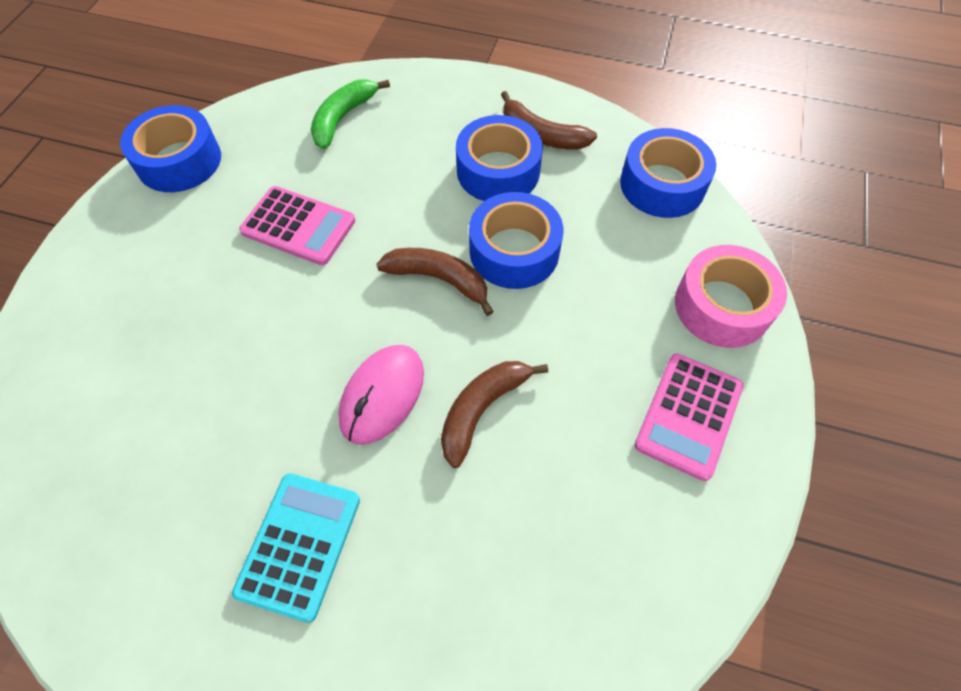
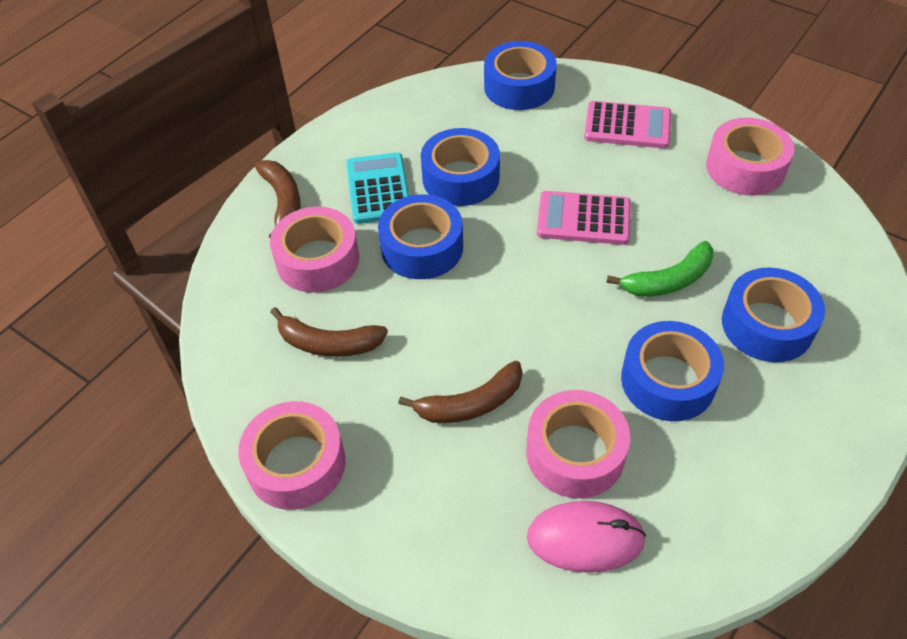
blue tape: 4 -> 5
pink tape: 1 -> 4

